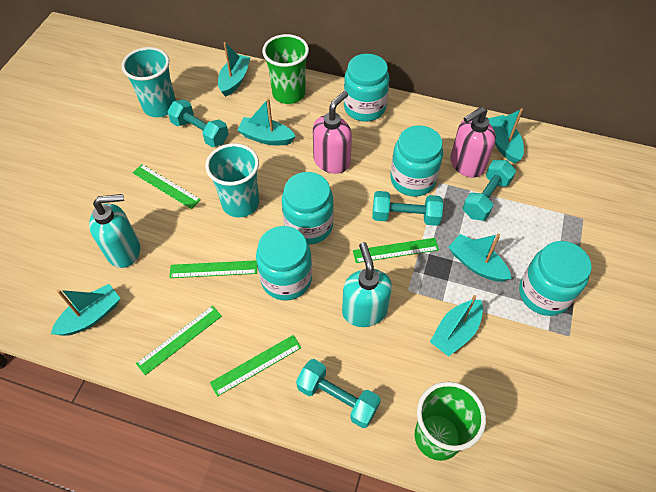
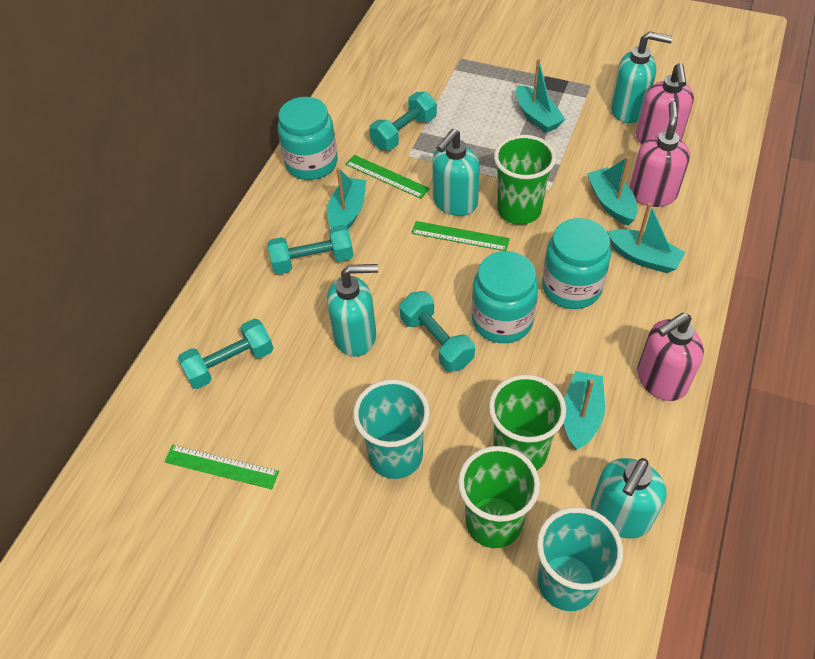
green cup: 2 -> 3
green ruler: 5 -> 3
pink soap dispenser: 2 -> 3
turquoise boat: 6 -> 5
turquoise jar: 5 -> 3
turquoise soap dispenser: 2 -> 4

